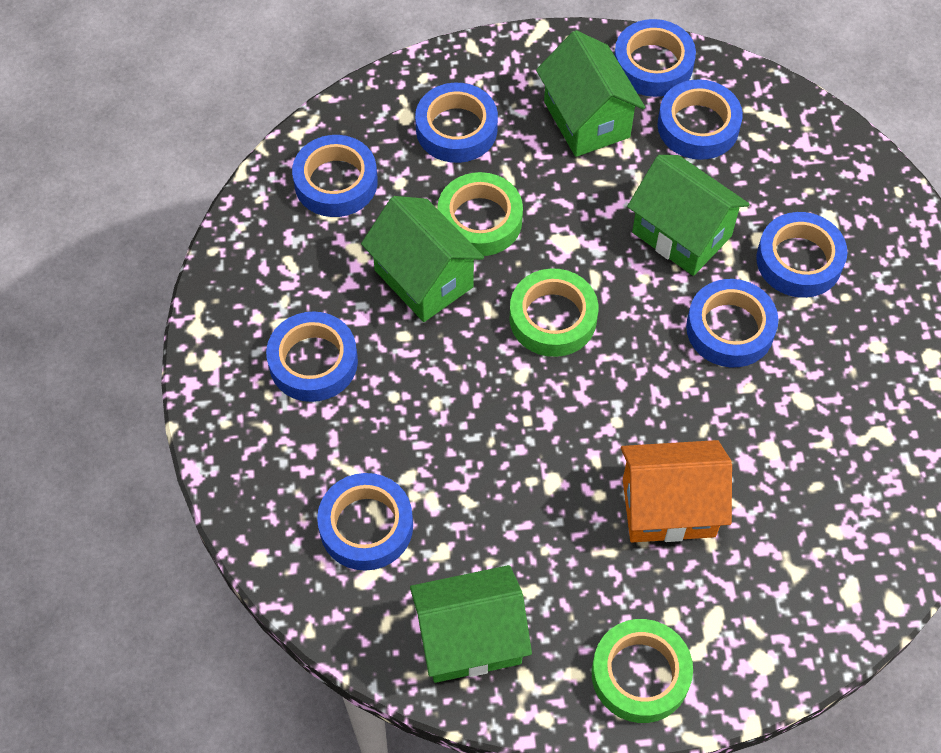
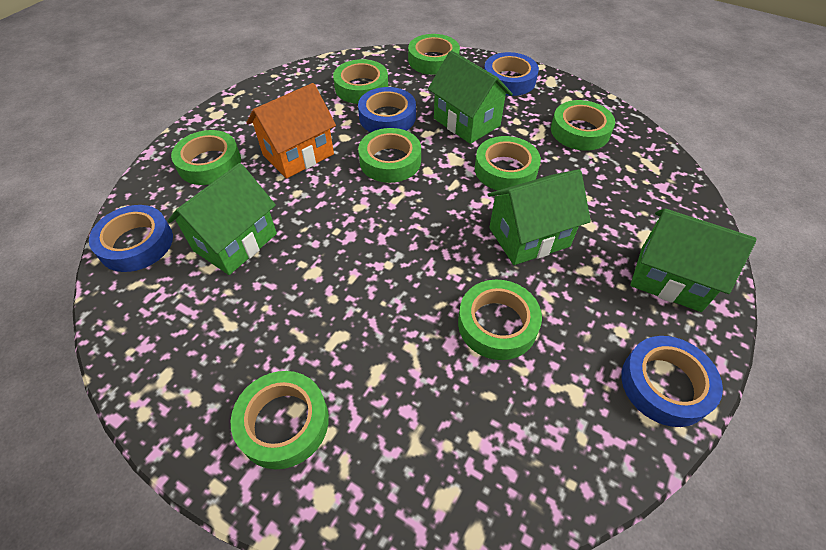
blue tape: 8 -> 4
green tape: 3 -> 8

